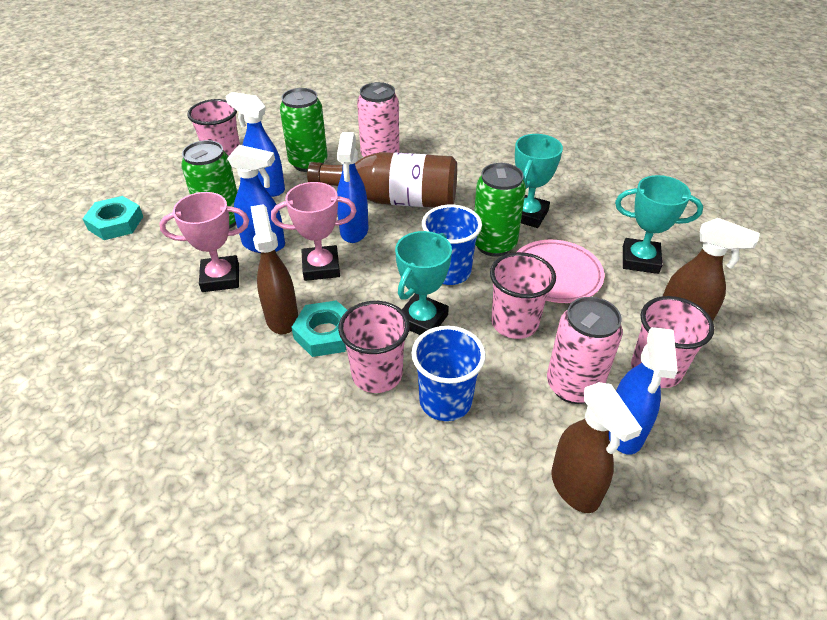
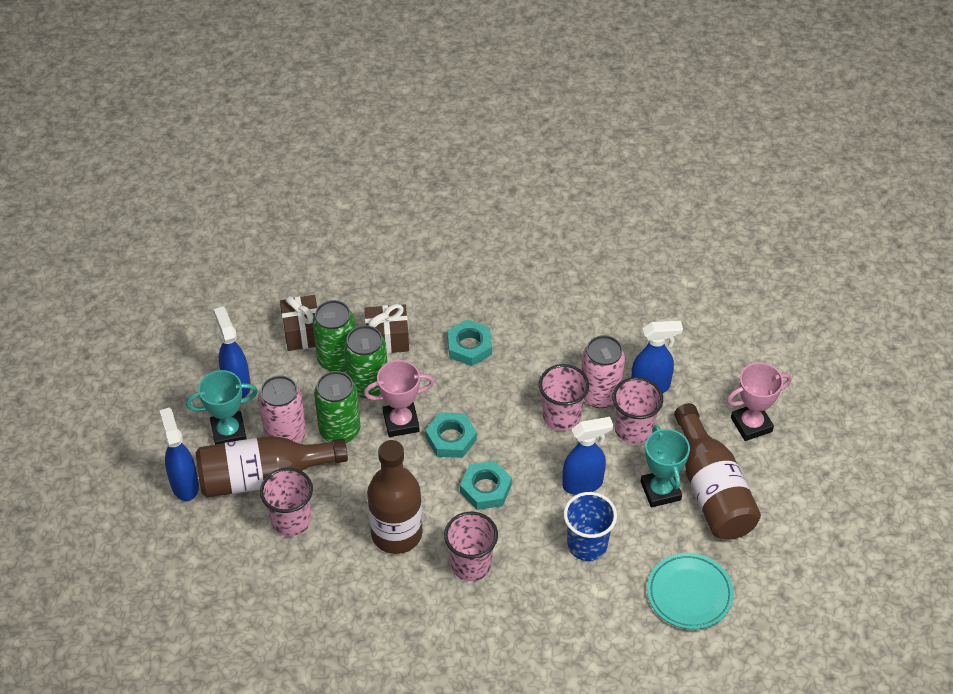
blue cup: 2 -> 1
brown bottle: 1 -> 3
brown gift: 0 -> 2
brown spray bottle: 3 -> 0
pink plate: 1 -> 0
turquoise nut: 2 -> 3
turquoise plate: 0 -> 1
turquoise trophy: 3 -> 2

